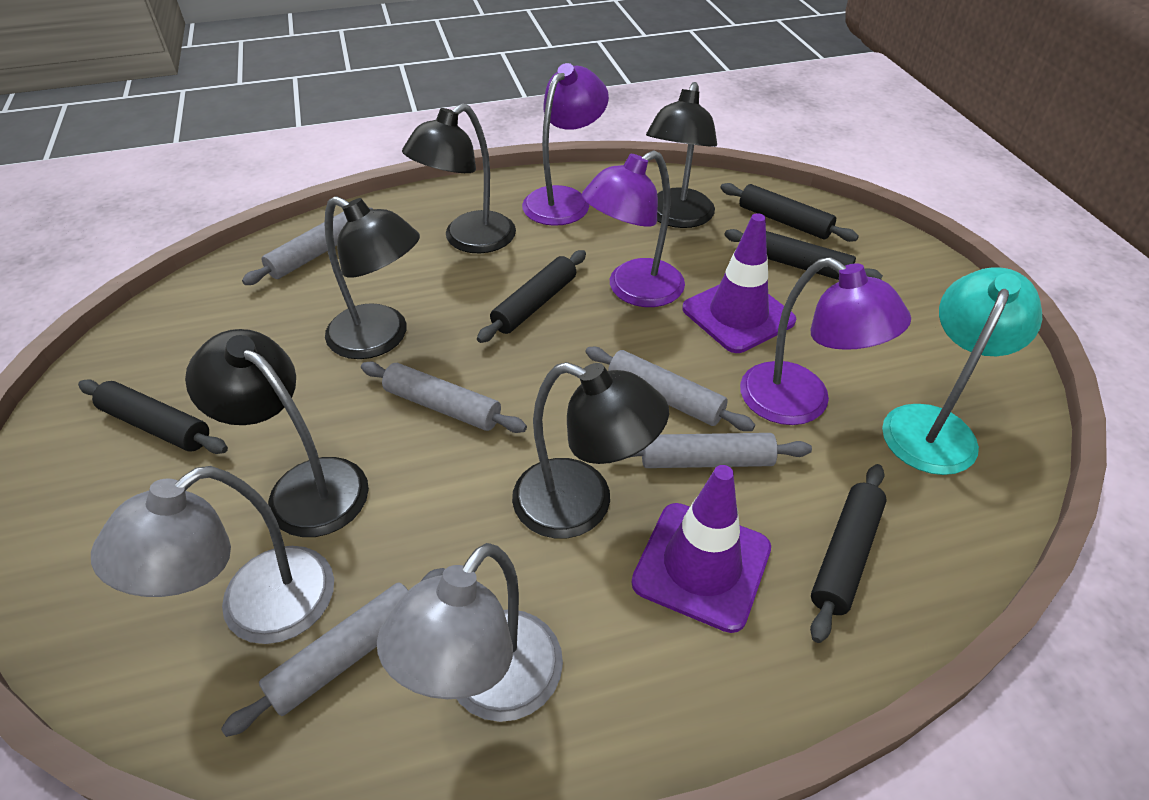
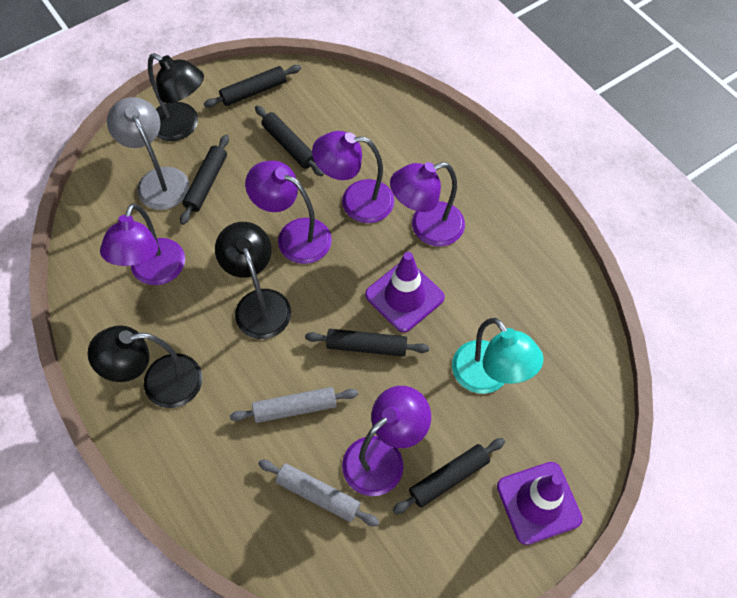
black lamp: 5 -> 3
grey lamp: 2 -> 1
grey rolling pin: 5 -> 2
purple lamp: 3 -> 5

